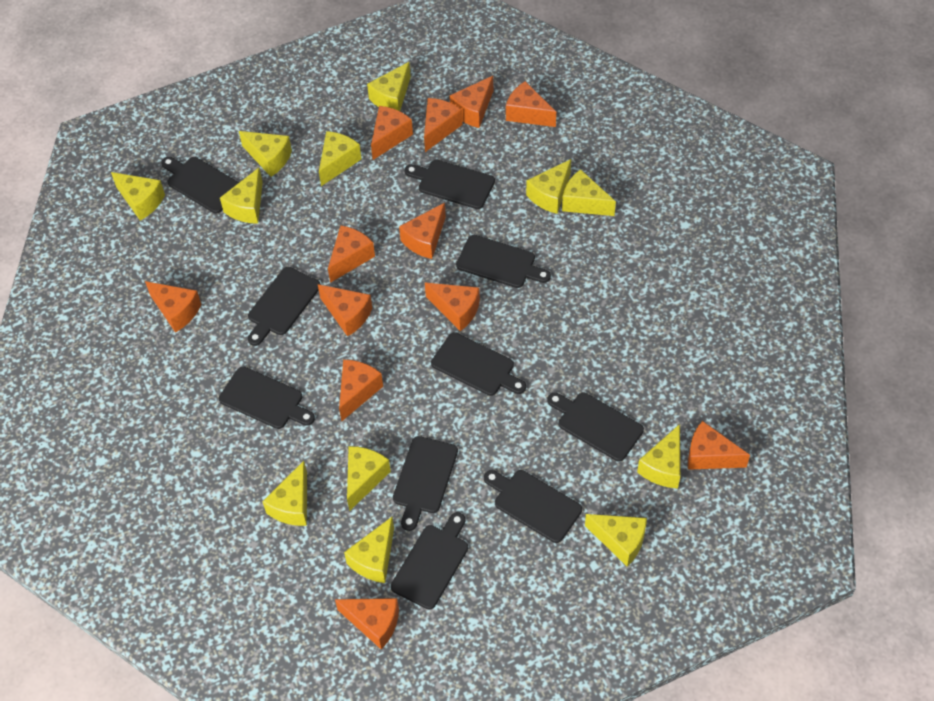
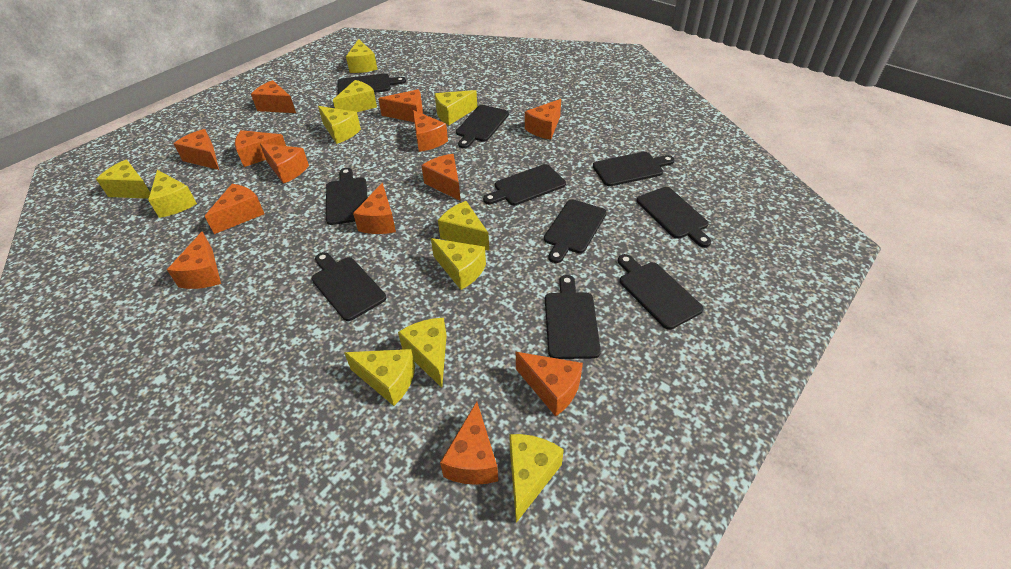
orange cheese: 12 -> 13
yellow cheese: 12 -> 11

